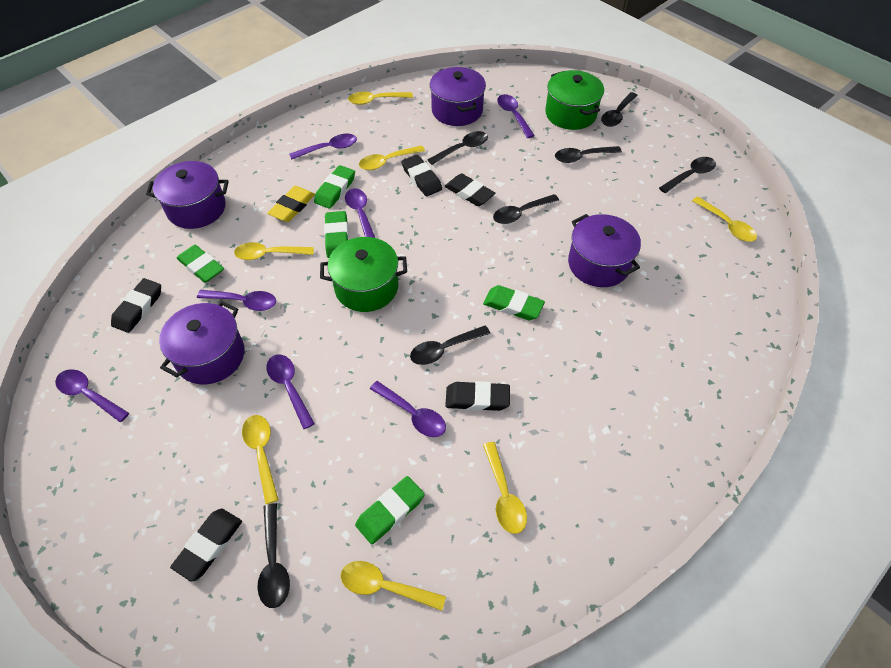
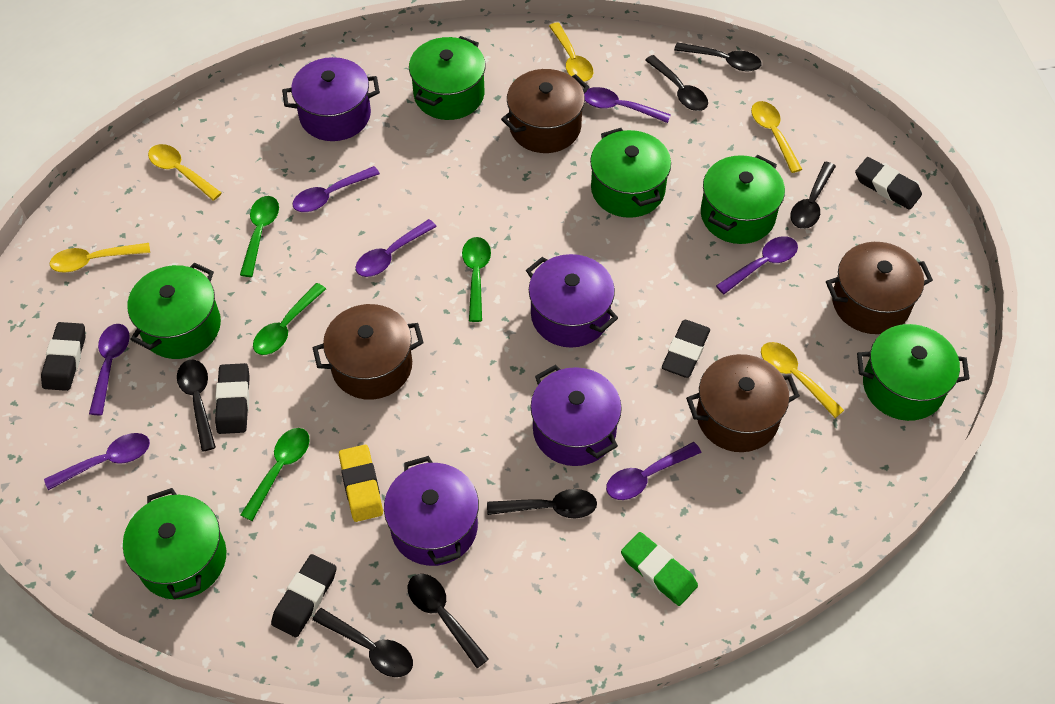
brown pot: 0 -> 4
green eraser: 5 -> 1
green pot: 2 -> 6
green spoon: 0 -> 4
yellow spoon: 7 -> 5

